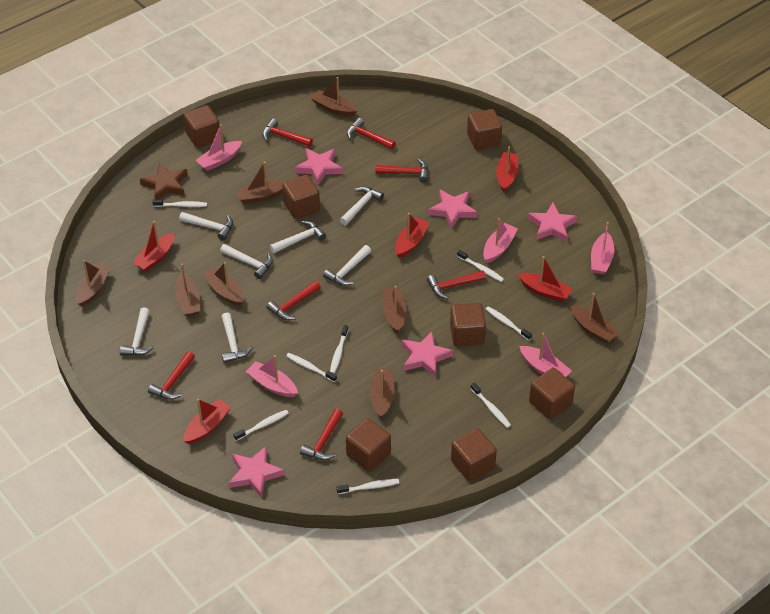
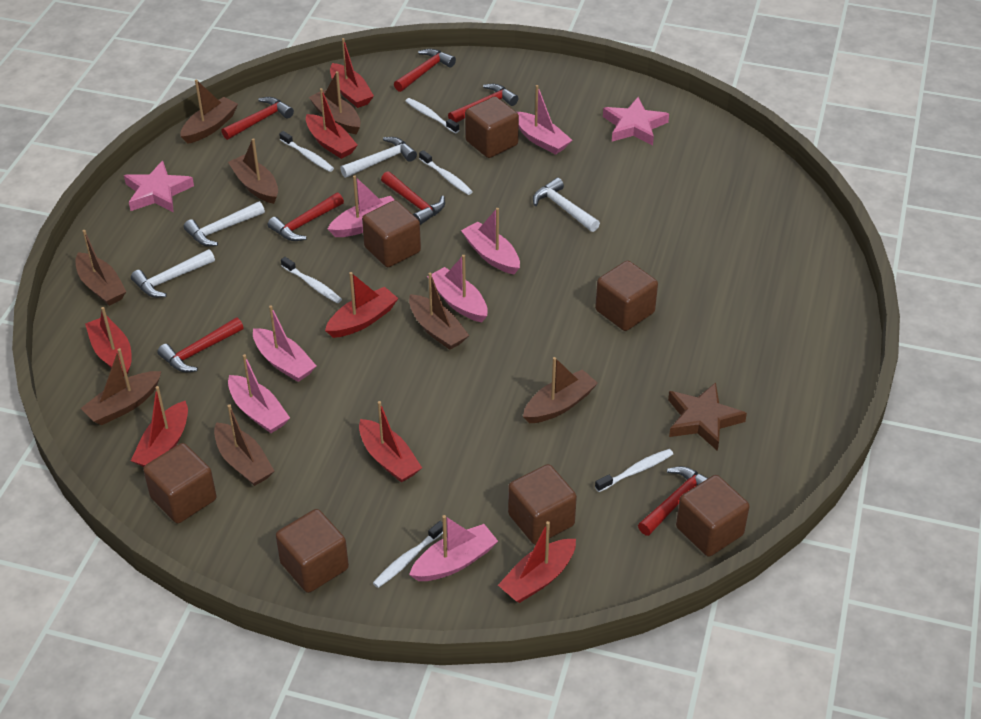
pink boat: 5 -> 7
pink star: 5 -> 2
red boat: 5 -> 7
white hammer: 7 -> 4
white toothbrush: 8 -> 6

